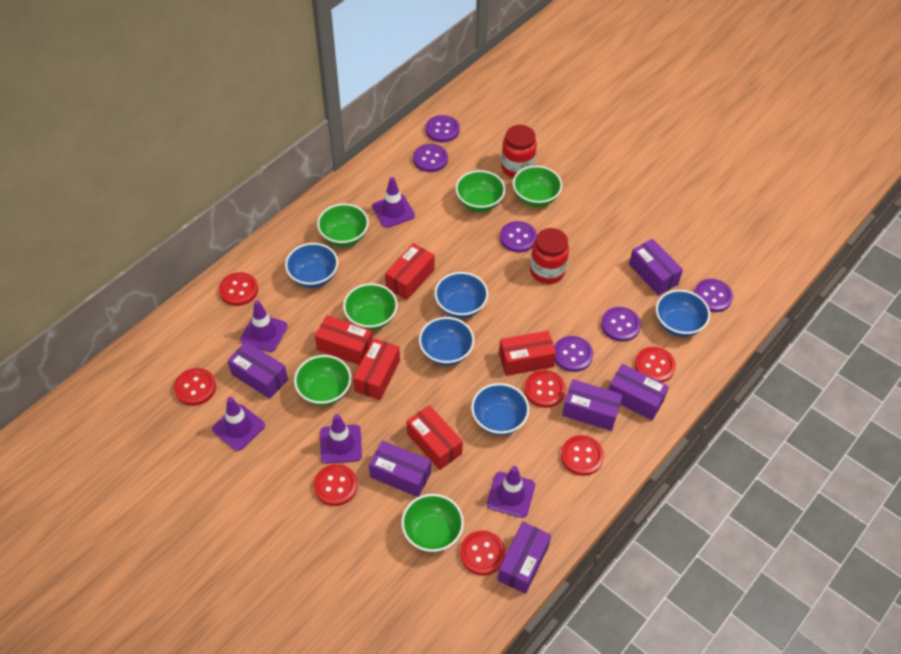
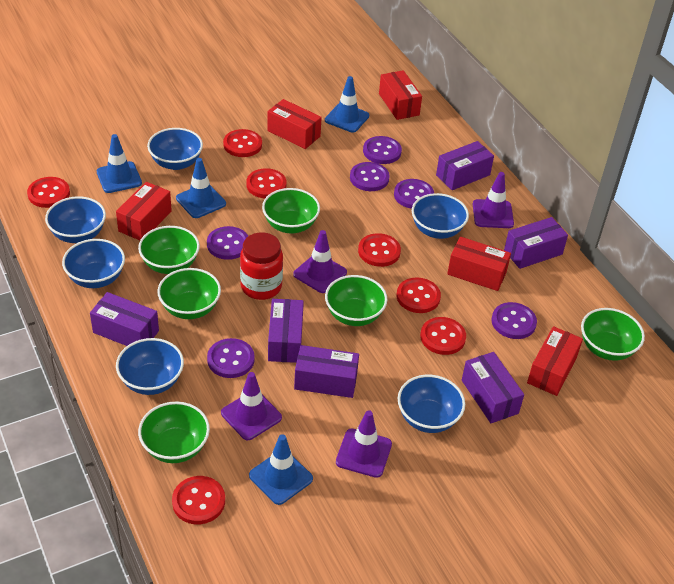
blue bowl: 5 -> 6
blue traffic cone: 0 -> 4
purple traffic cone: 5 -> 4
red jar: 2 -> 1

